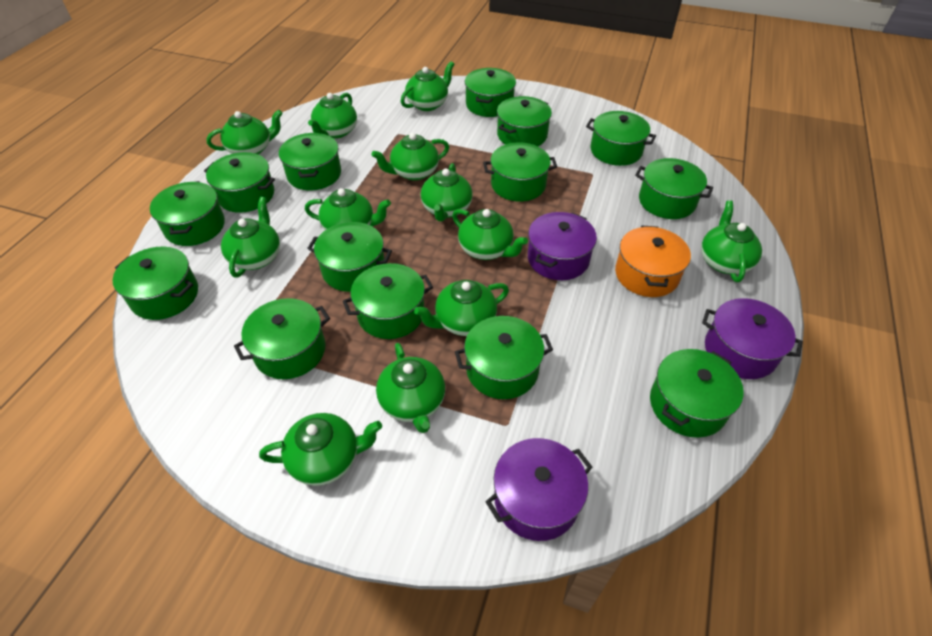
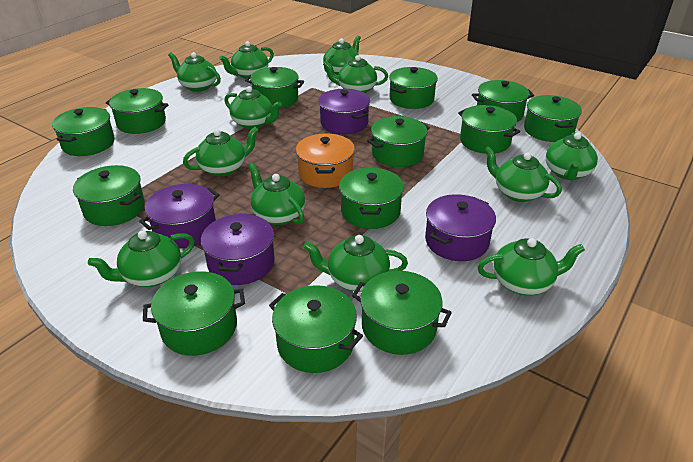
green pot: 14 -> 13
purple pot: 3 -> 4

